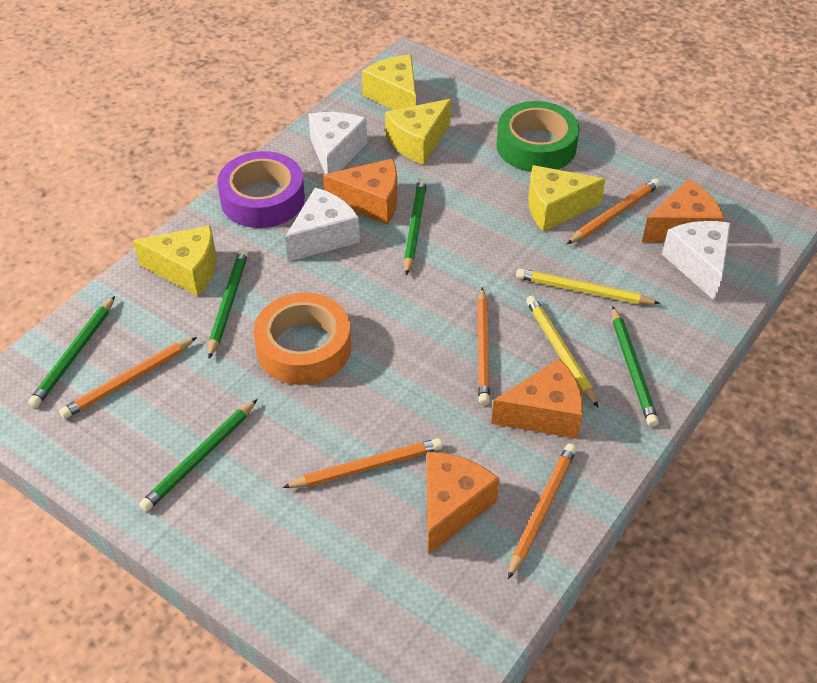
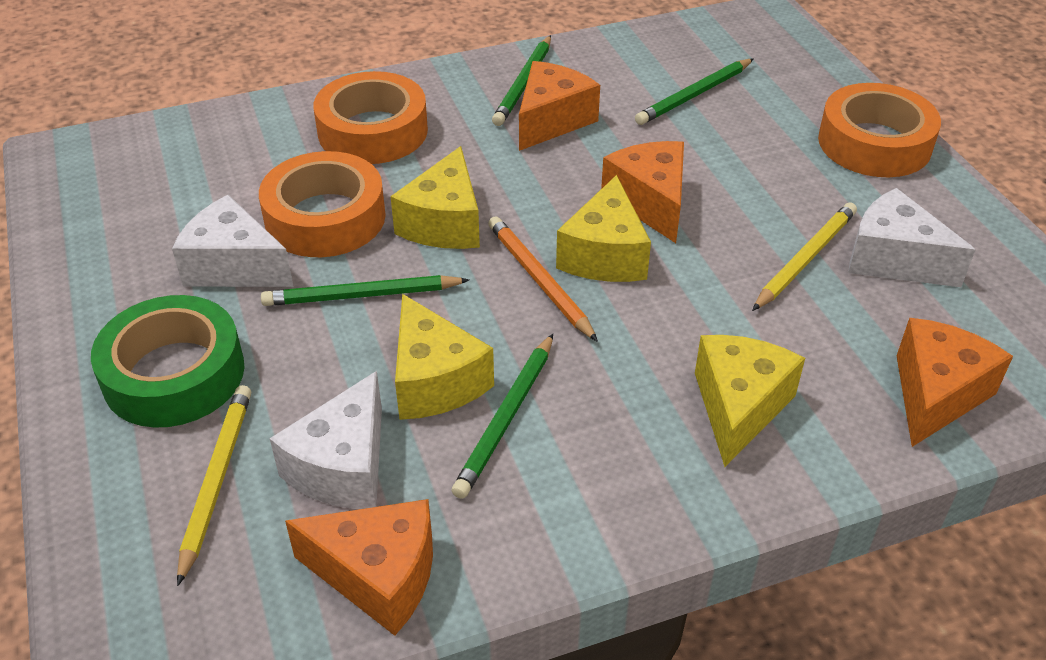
green pencil: 5 -> 4
orange pencil: 5 -> 1
orange tape: 1 -> 3
purple tape: 1 -> 0

